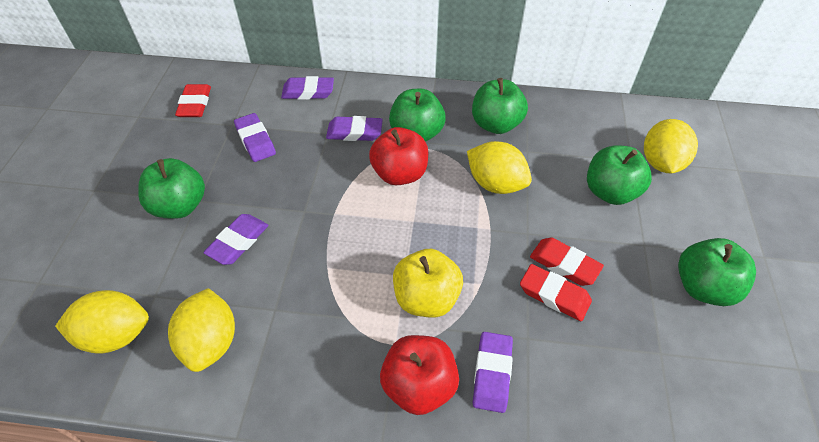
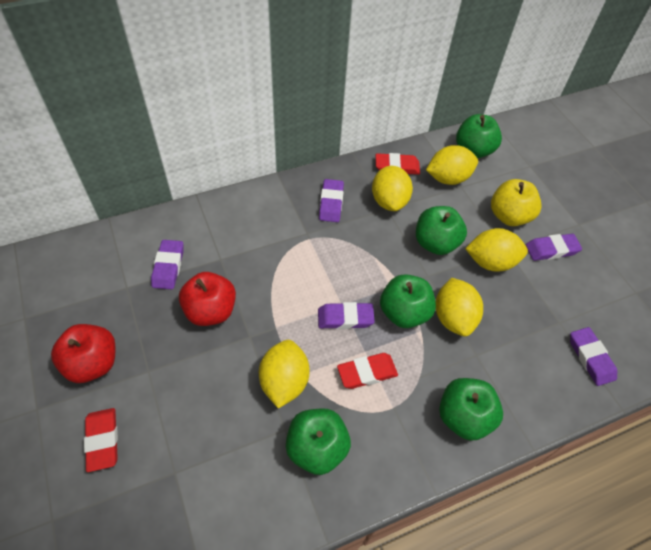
yellow lemon: 4 -> 5

